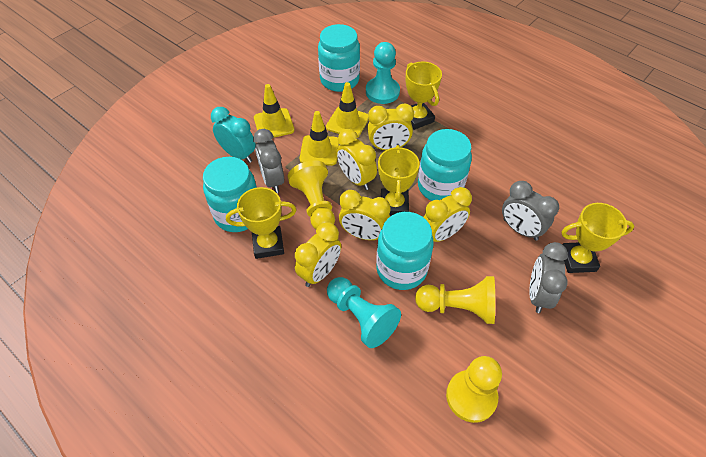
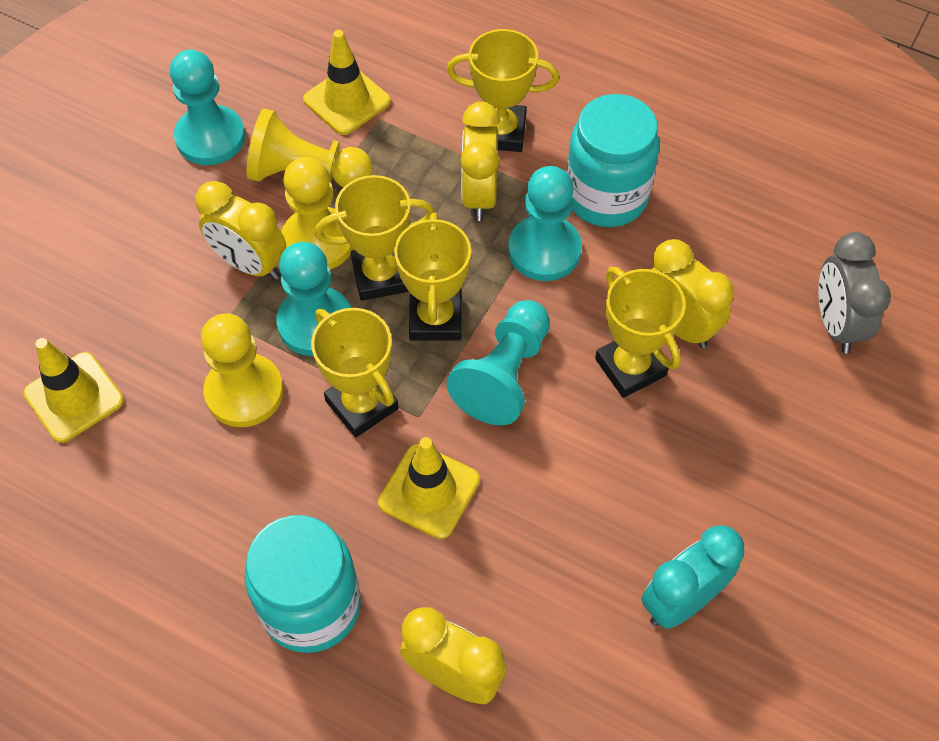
grey clock: 3 -> 1
turquoise jar: 4 -> 2
turquoise pawn: 2 -> 4
yellow clock: 5 -> 4
yellow trophy: 4 -> 5

